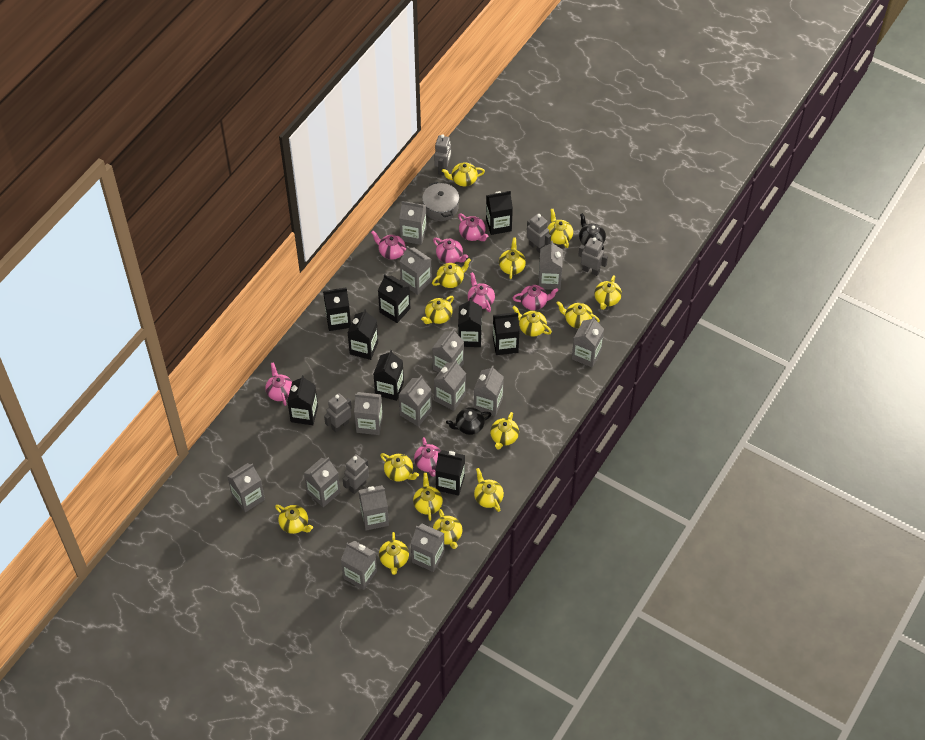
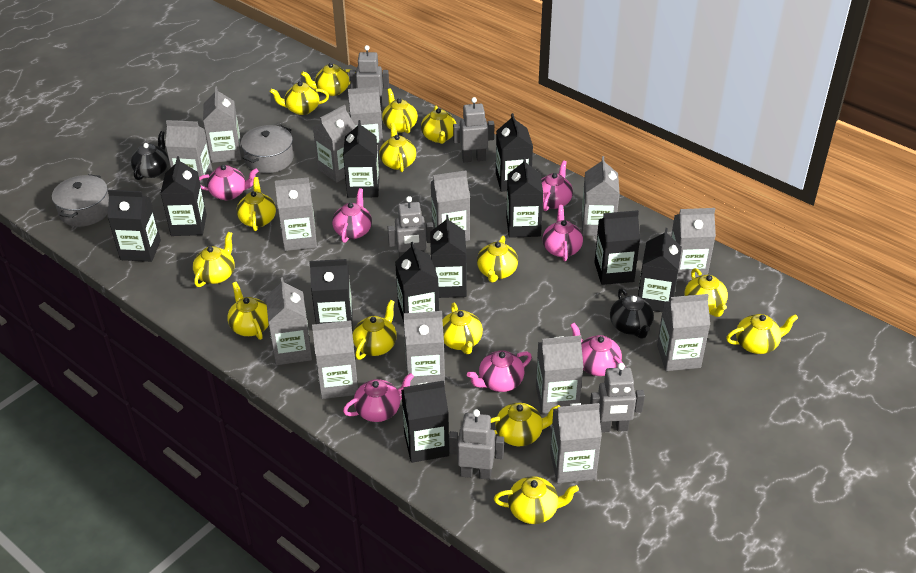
black carton: 9 -> 11
grey pot: 1 -> 2

